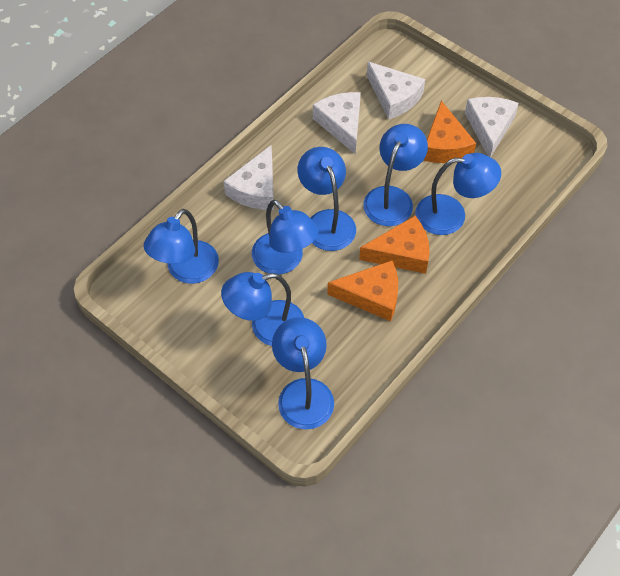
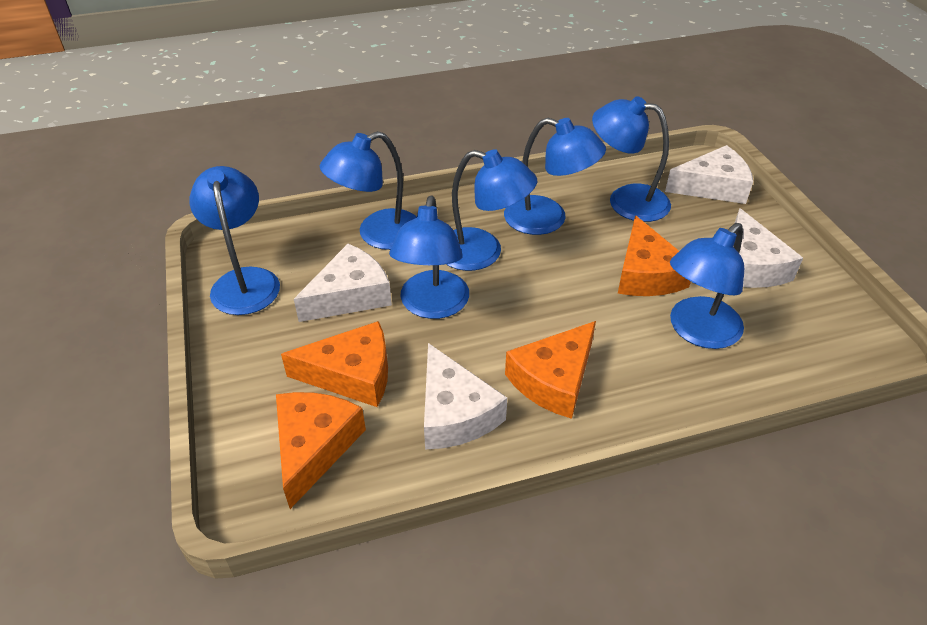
orange cheese: 3 -> 4

